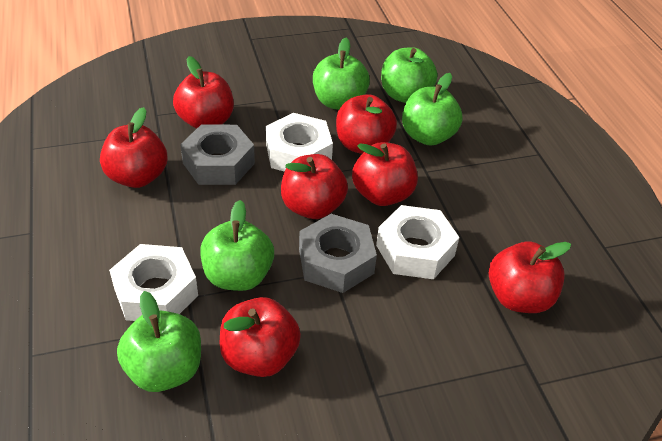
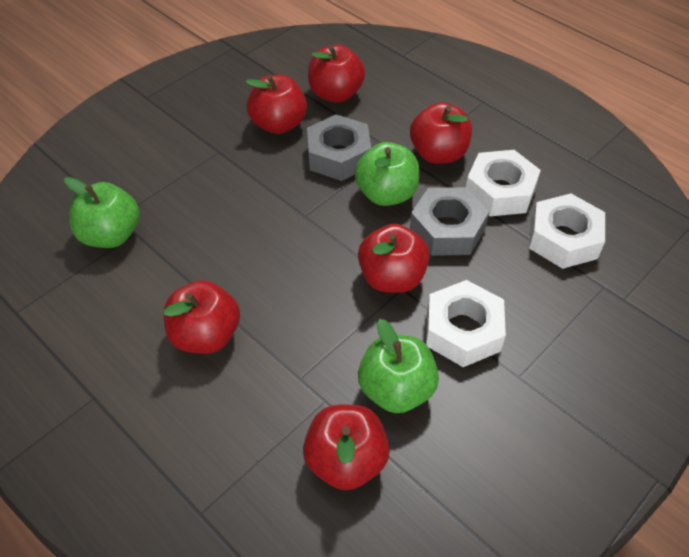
green apple: 5 -> 3
red apple: 7 -> 6

